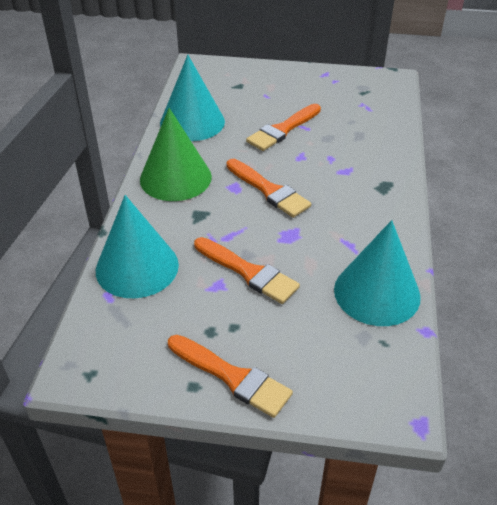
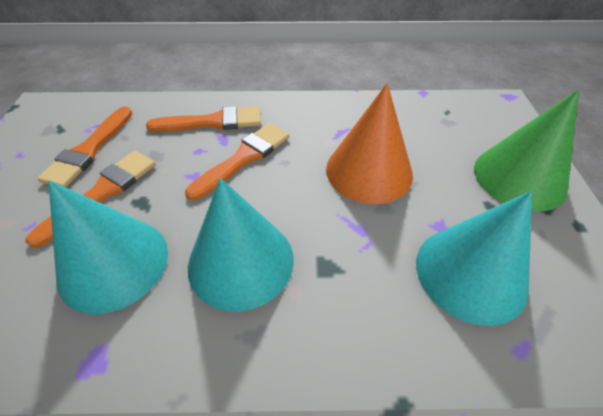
orange cone: 0 -> 1

